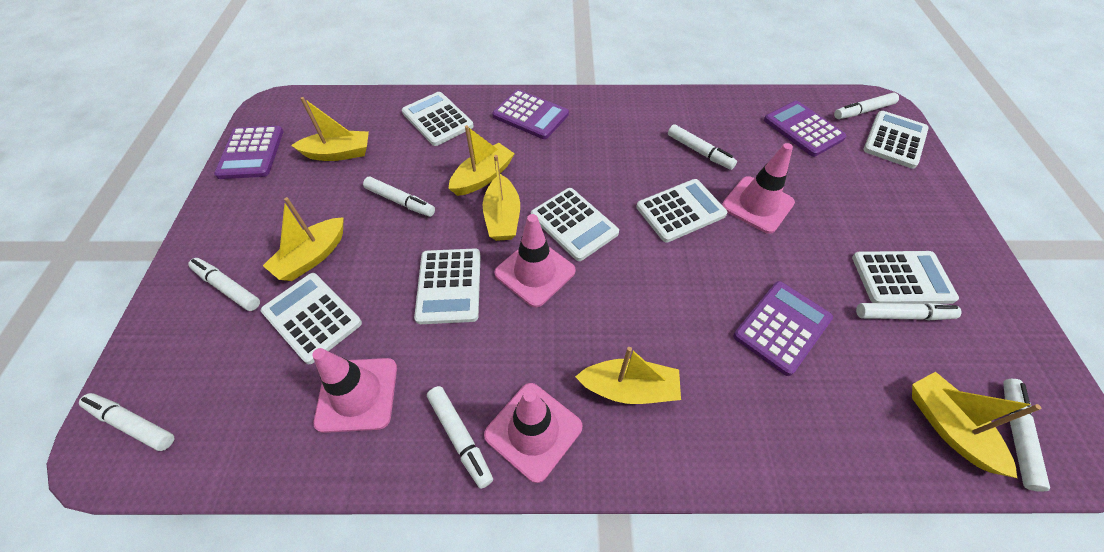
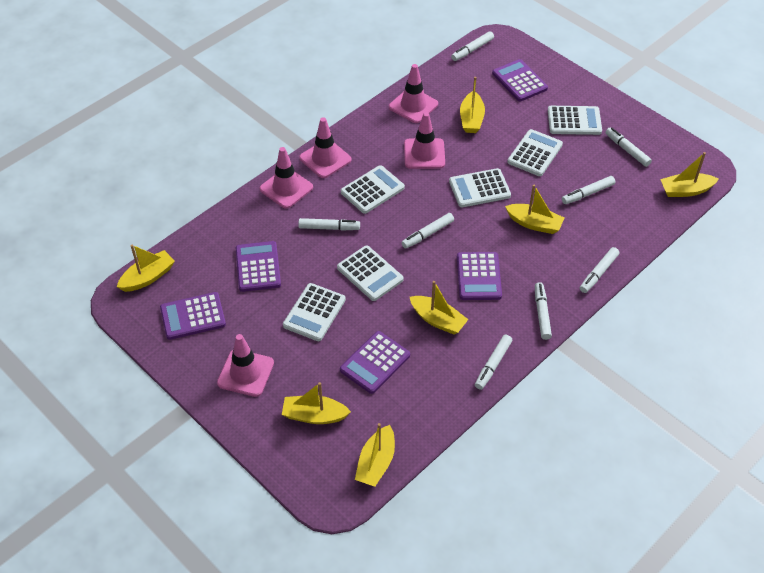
pink traffic cone: 4 -> 5
purple calculator: 4 -> 5
white calculator: 7 -> 6
yellow boat: 6 -> 7

